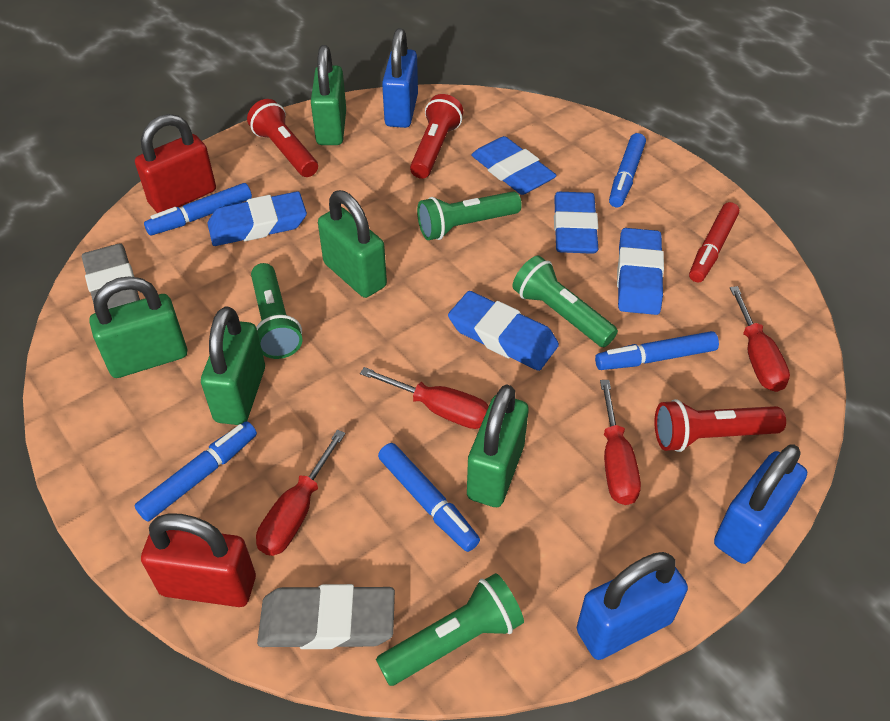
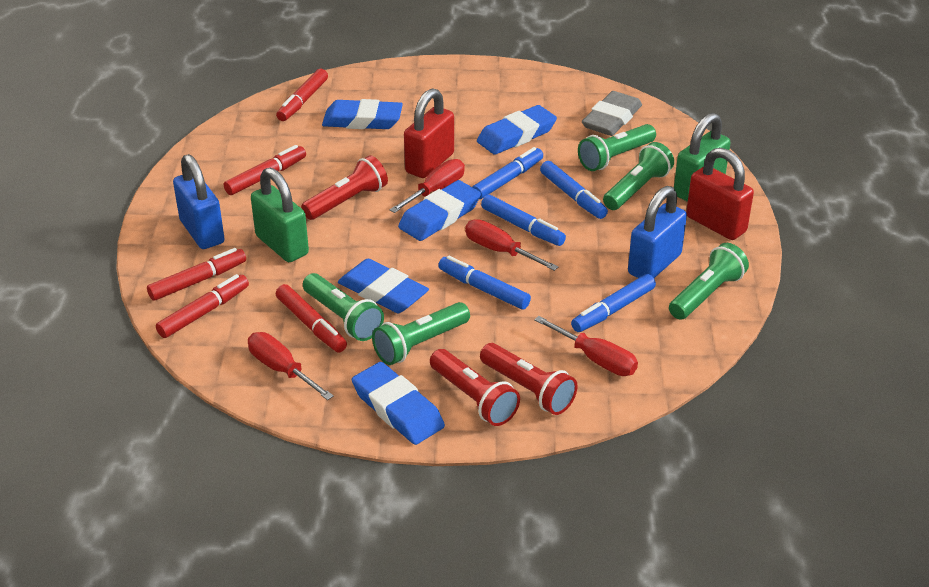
blue padlock: 3 -> 2
green flashlight: 4 -> 5
green padlock: 5 -> 2
grey eraser: 2 -> 1
red marker: 1 -> 5

